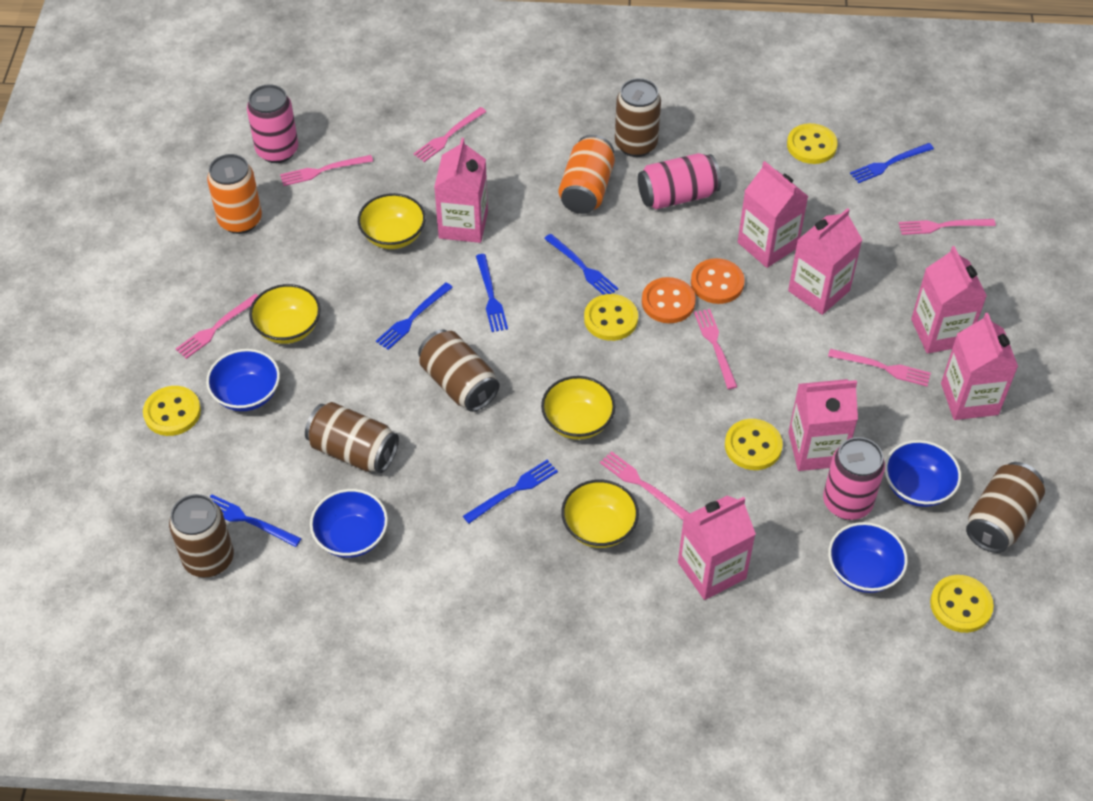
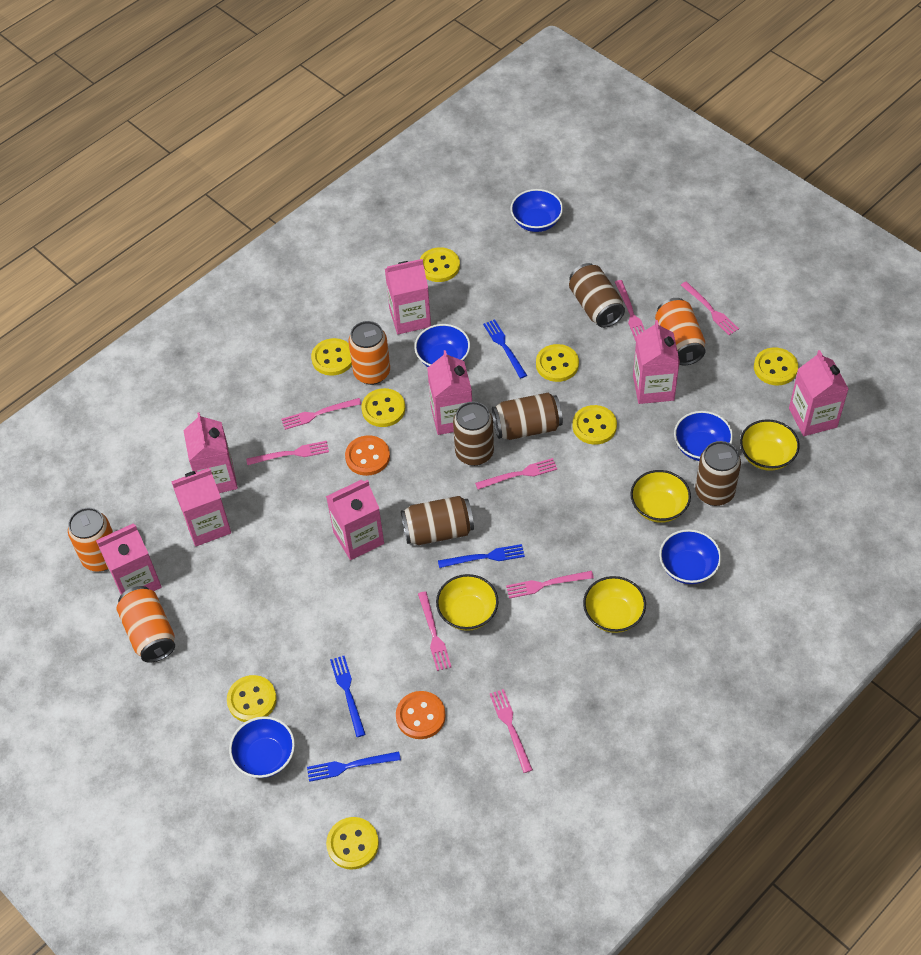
blue bowl: 4 -> 5
blue fork: 6 -> 4
orange can: 2 -> 4
pink can: 3 -> 0
pink carton: 7 -> 8
pink fork: 7 -> 8
yellow button: 5 -> 8

